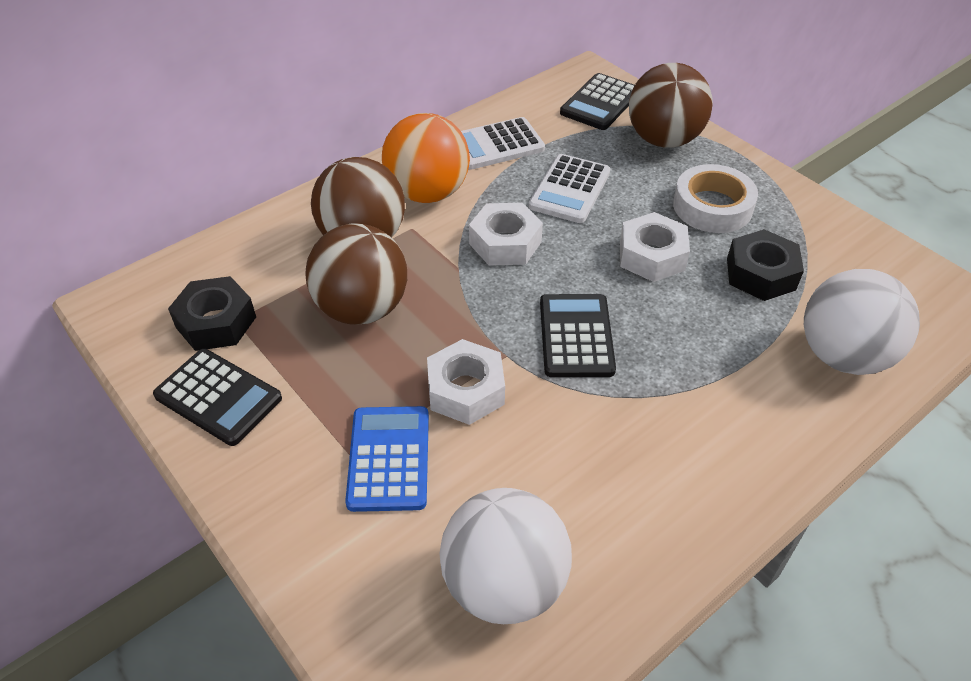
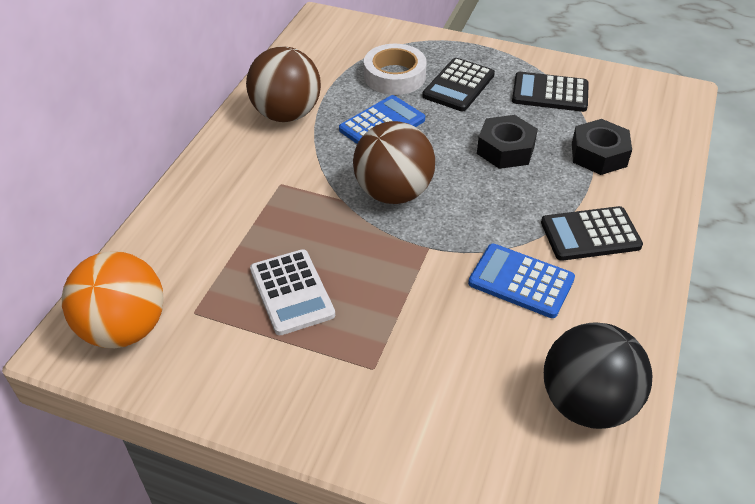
black ball: 0 -> 1
blue calculator: 1 -> 2
brown ball: 3 -> 2
white ball: 2 -> 0
white calculator: 2 -> 1
white nut: 3 -> 0

